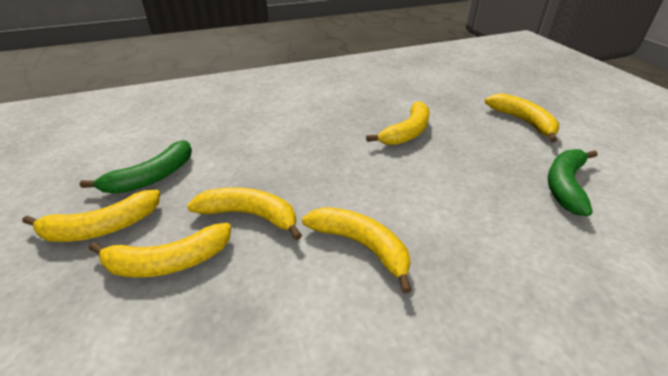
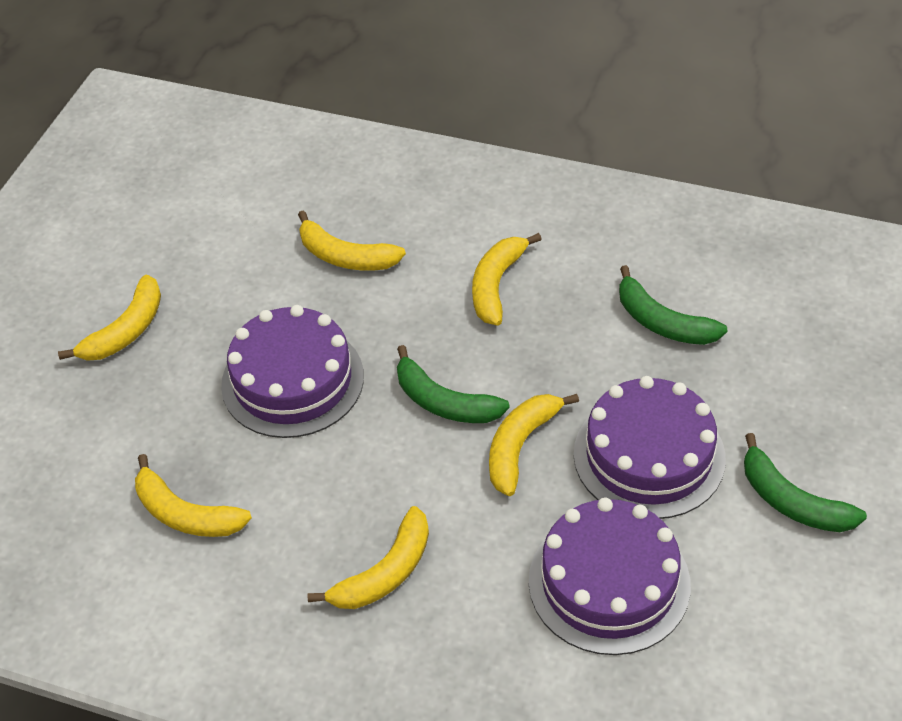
green banana: 2 -> 3
purple cake: 0 -> 3

